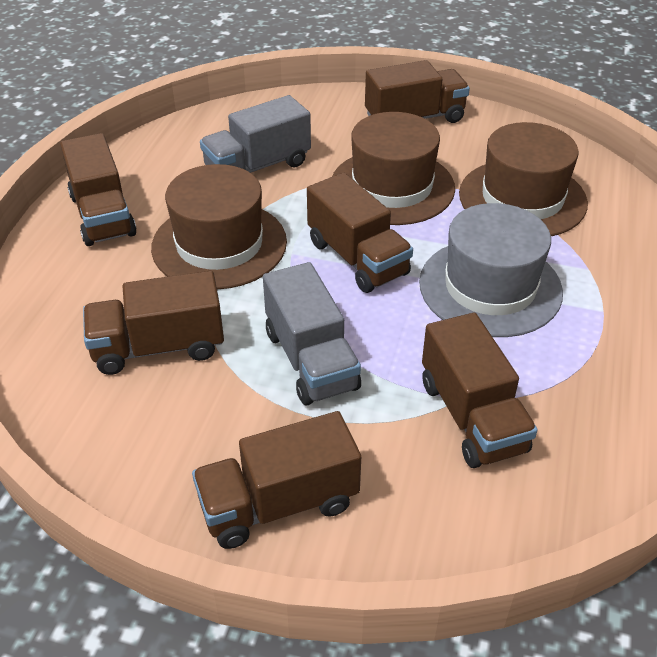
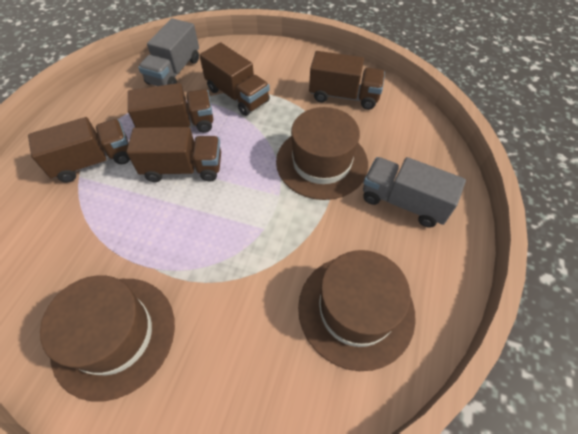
brown truck: 6 -> 5
grey hat: 1 -> 0

